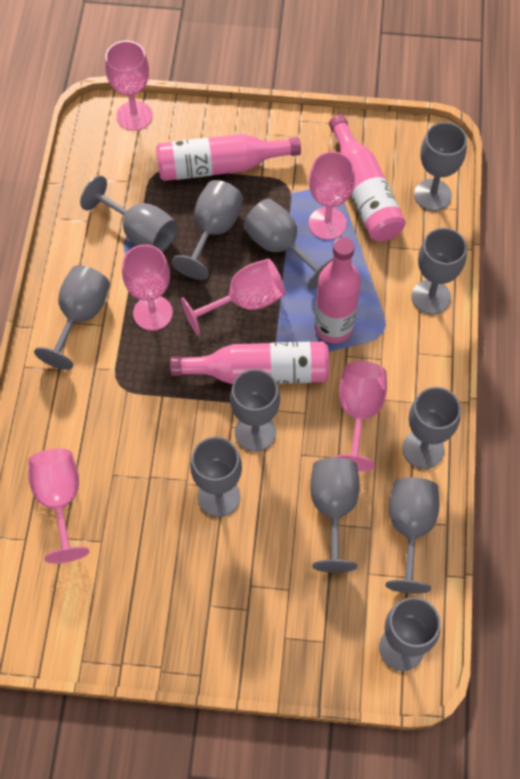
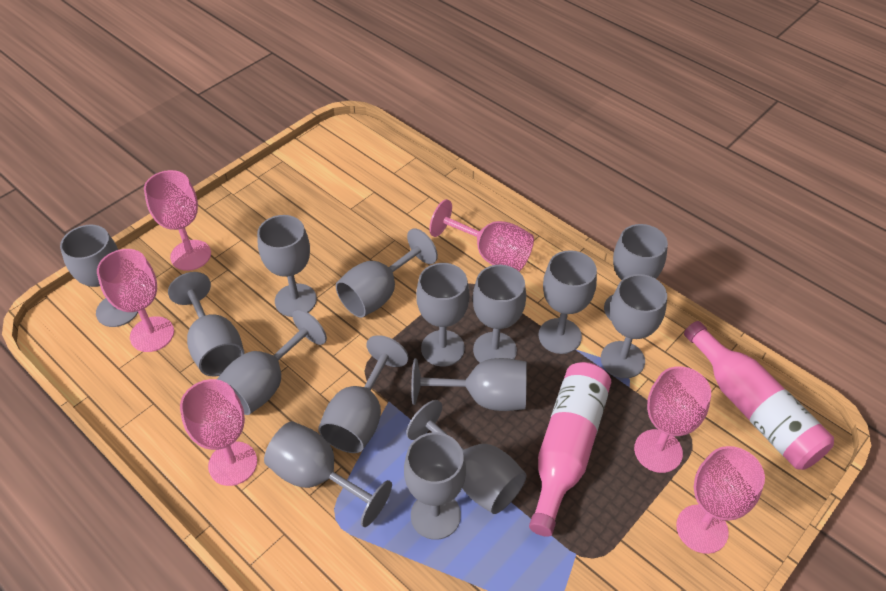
grey goblet: 12 -> 15
pink bottle: 4 -> 2

